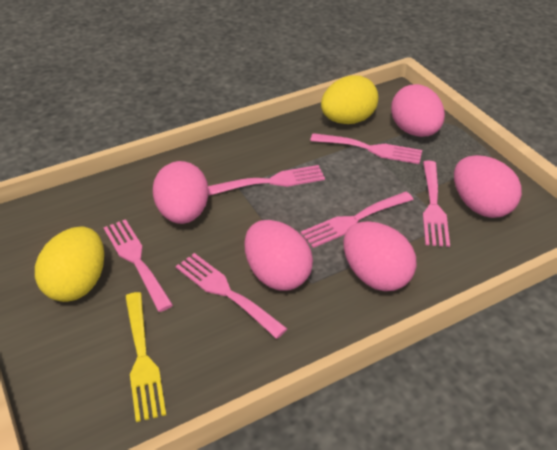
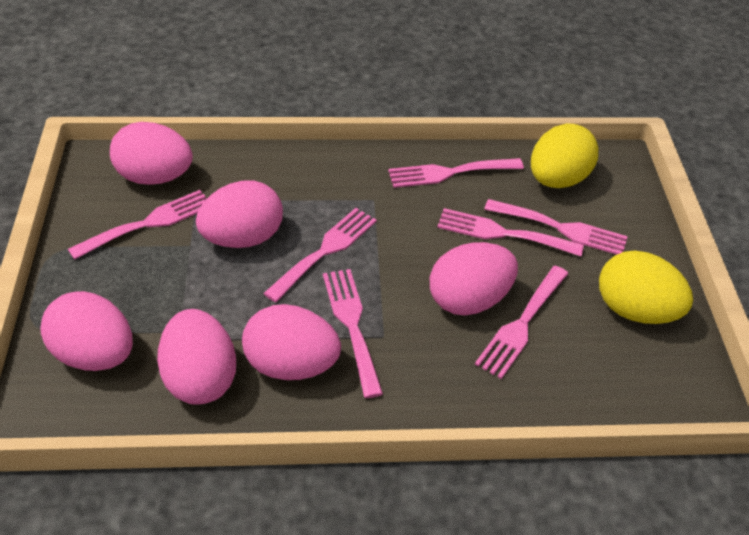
pink egg: 5 -> 6
pink fork: 6 -> 7
yellow fork: 1 -> 0

